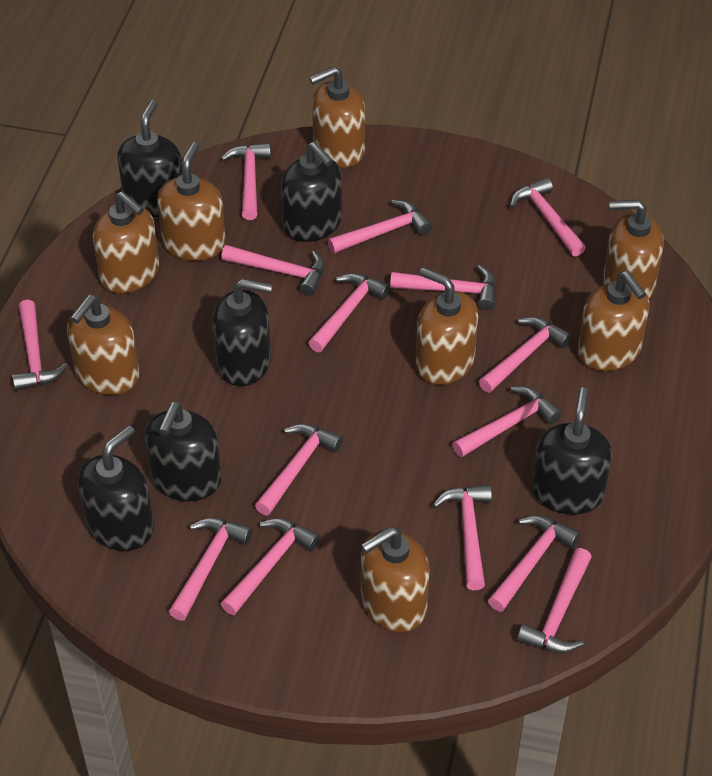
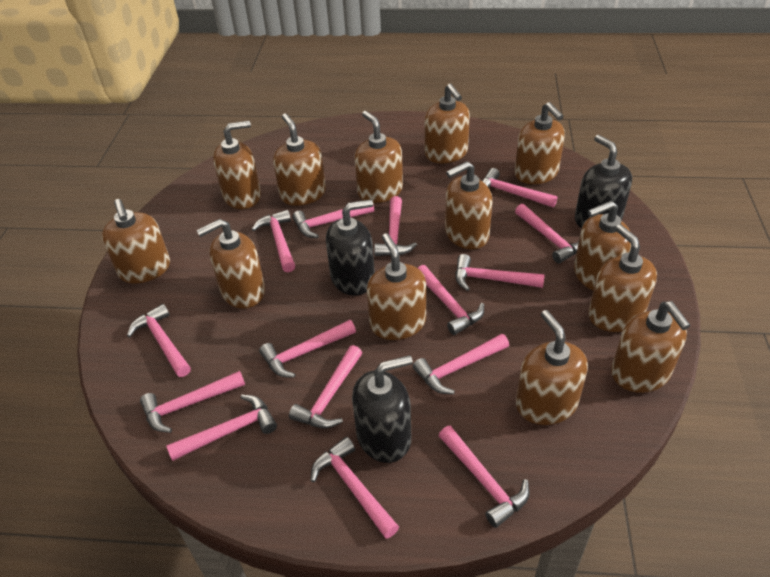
black soap dispenser: 6 -> 3
brown soap dispenser: 8 -> 13

